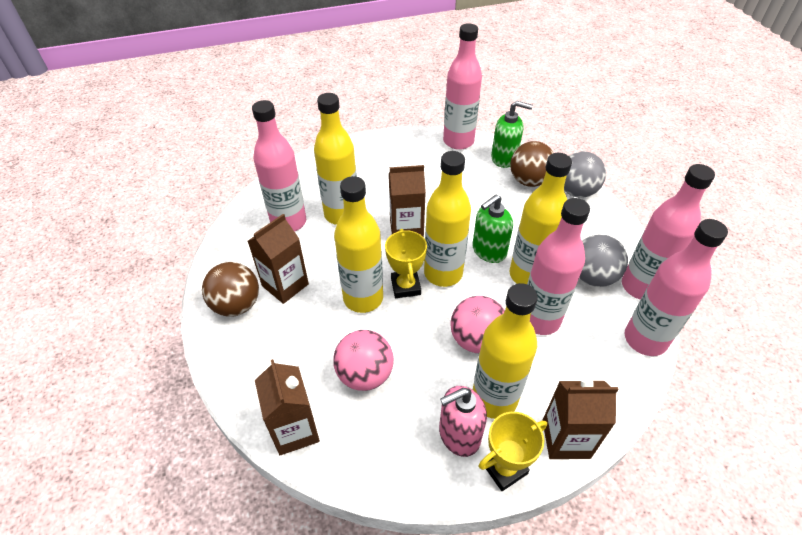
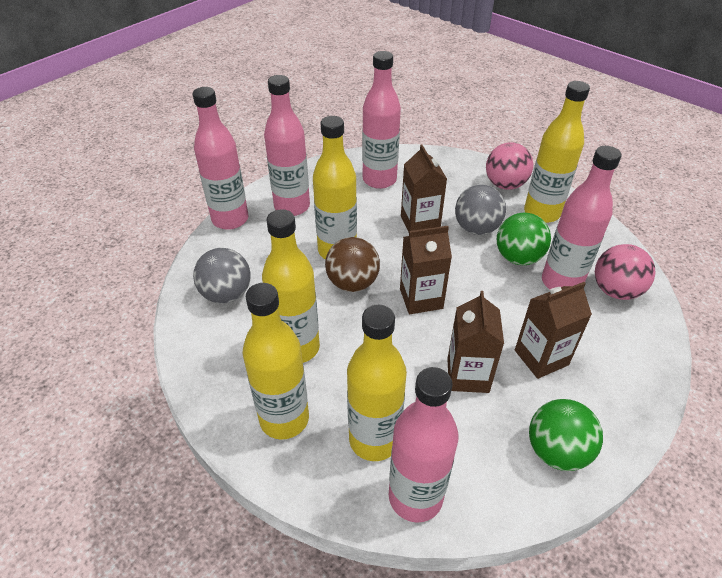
brown ball: 2 -> 1
green ball: 0 -> 2
green soap dispenser: 2 -> 0
pink soap dispenser: 1 -> 0
yellow trophy: 2 -> 0

